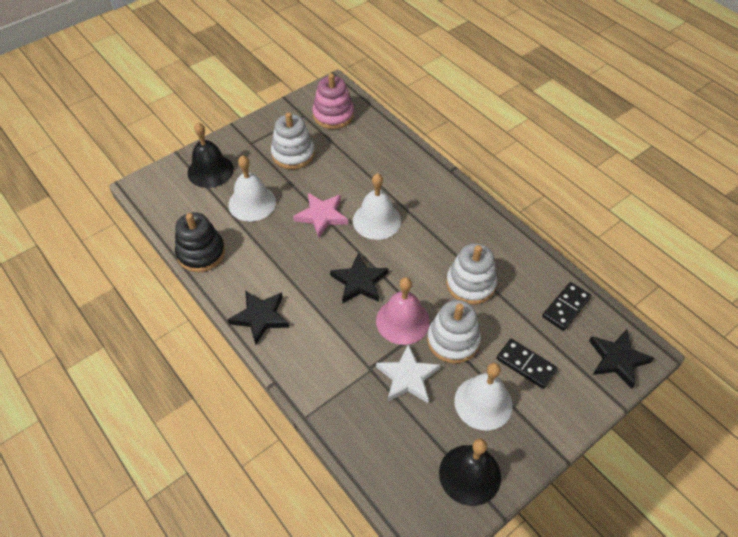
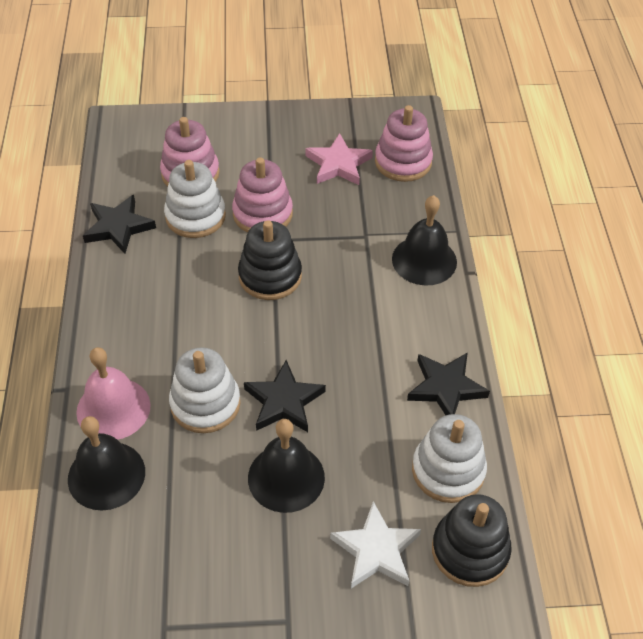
black bell: 2 -> 3
black domino: 2 -> 0
black stacking toy: 1 -> 2
pink stacking toy: 1 -> 3
white bell: 3 -> 0

